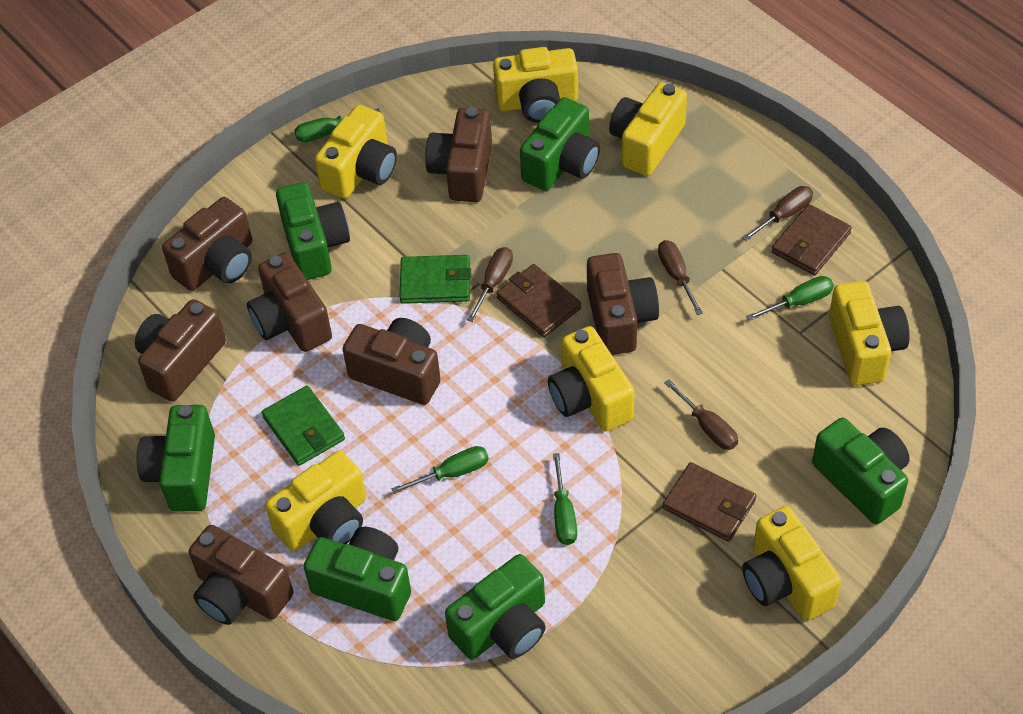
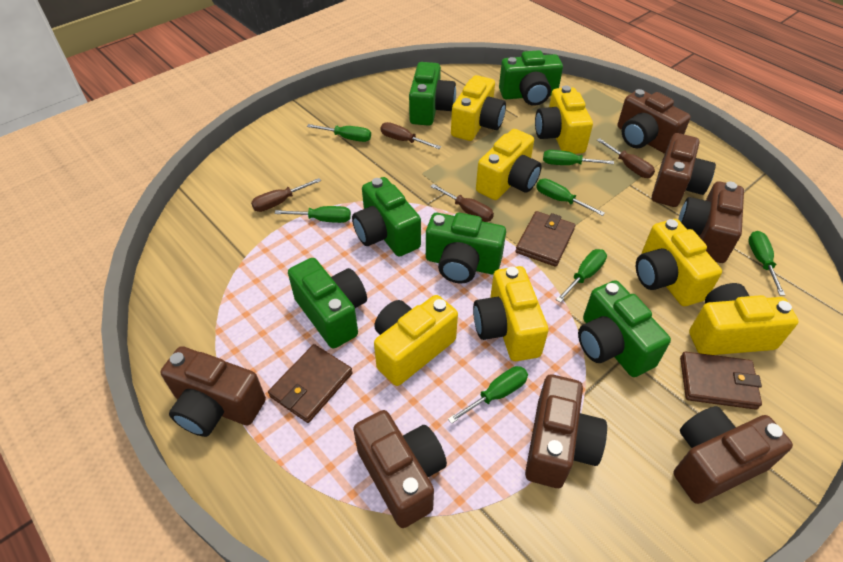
green screwdriver: 4 -> 7
green wallet: 2 -> 0

